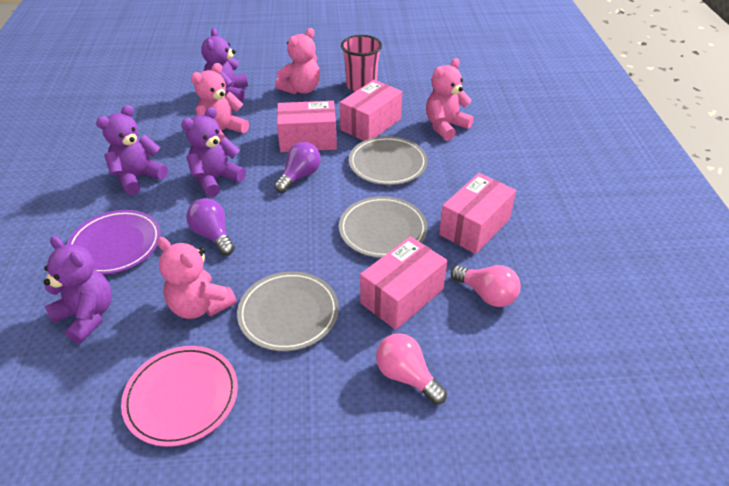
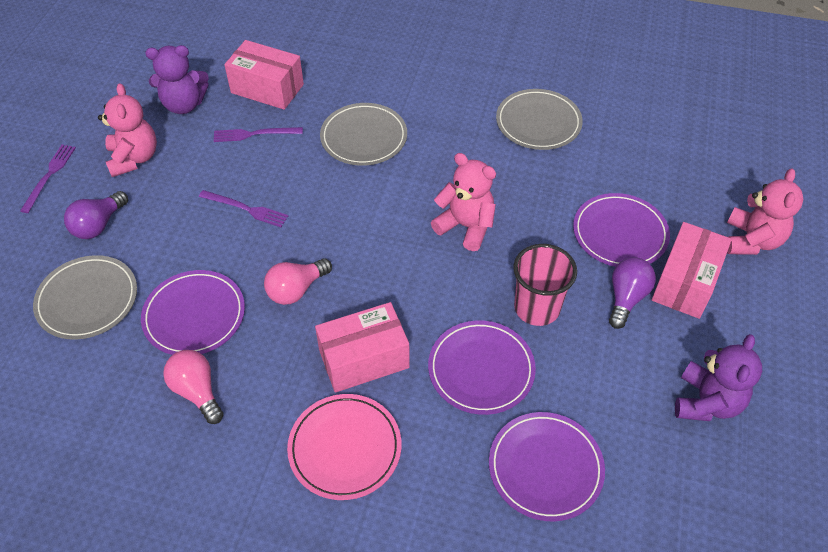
pink box: 4 -> 3
pink teddy bear: 4 -> 3
purple fork: 0 -> 3
purple plate: 1 -> 4
purple teddy bear: 4 -> 2

